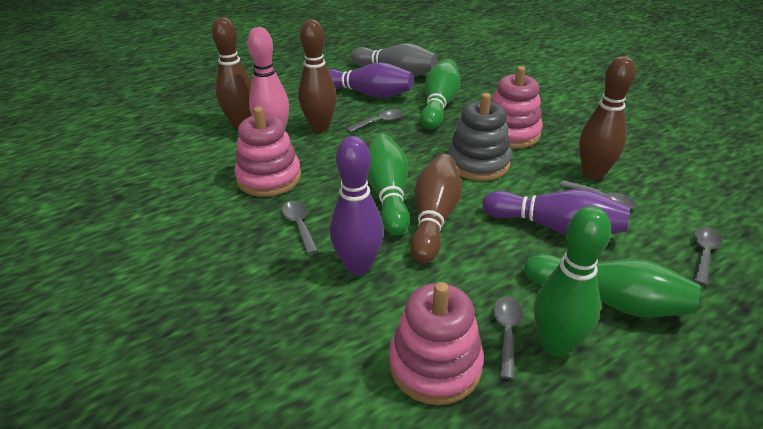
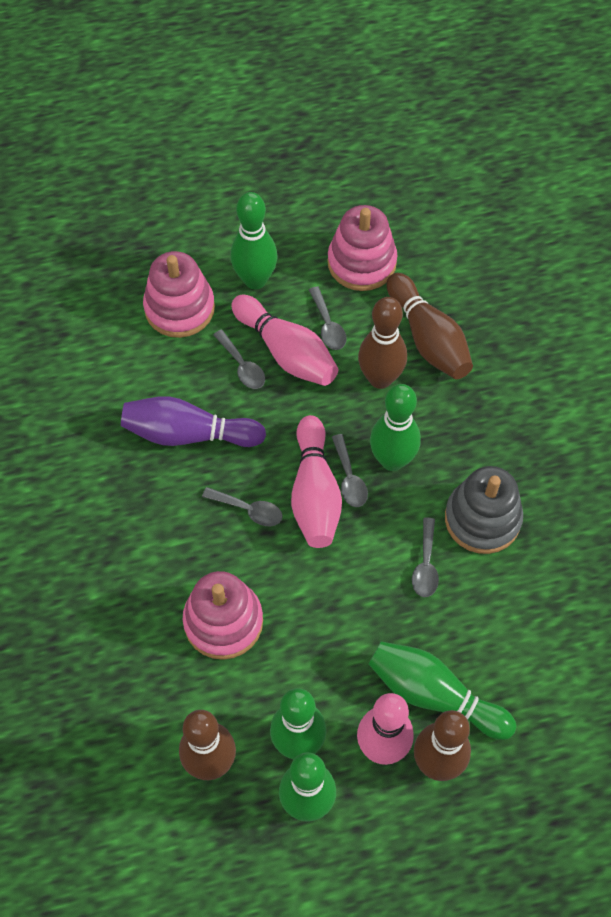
green bowling pin: 4 -> 5
grey bowling pin: 1 -> 0
pink bowling pin: 1 -> 3
purple bowling pin: 3 -> 1

